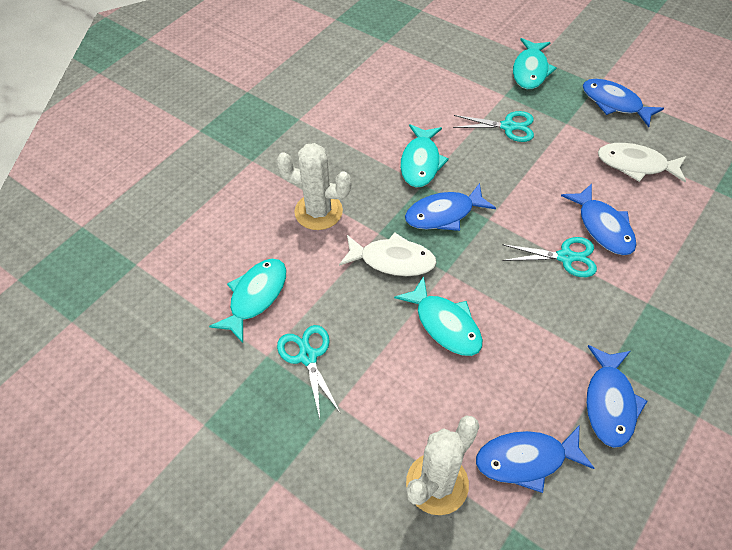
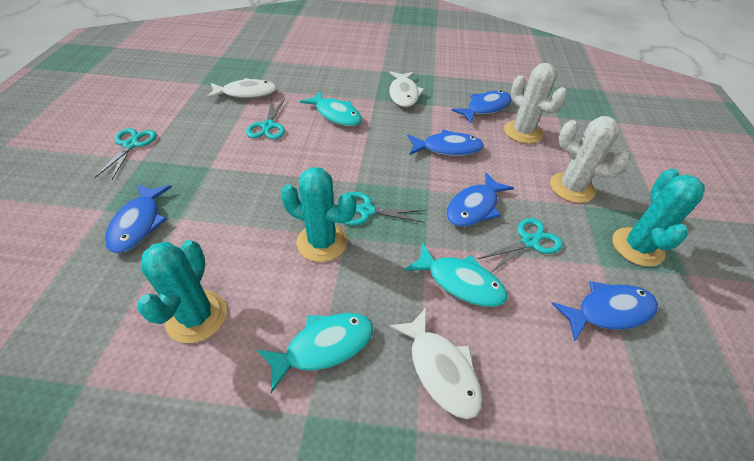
turquoise cactus: 0 -> 3
turquoise fish: 4 -> 3
turquoise scissors: 3 -> 4
white fish: 2 -> 3

